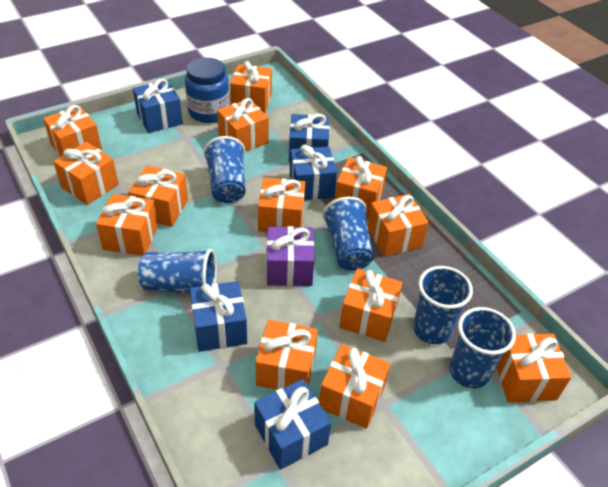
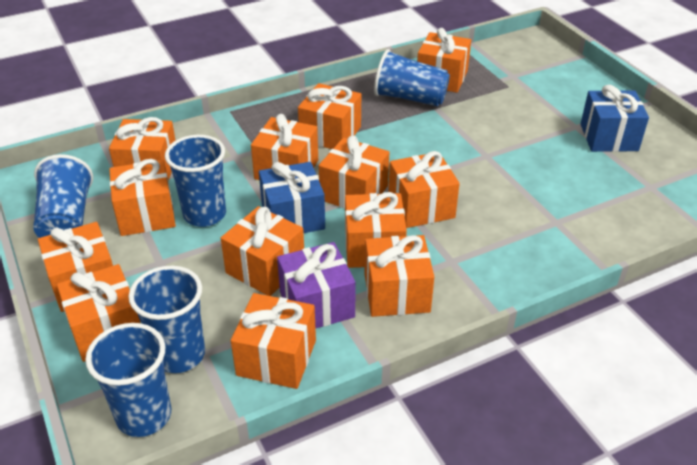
blue gift: 5 -> 2
blue jar: 1 -> 0

